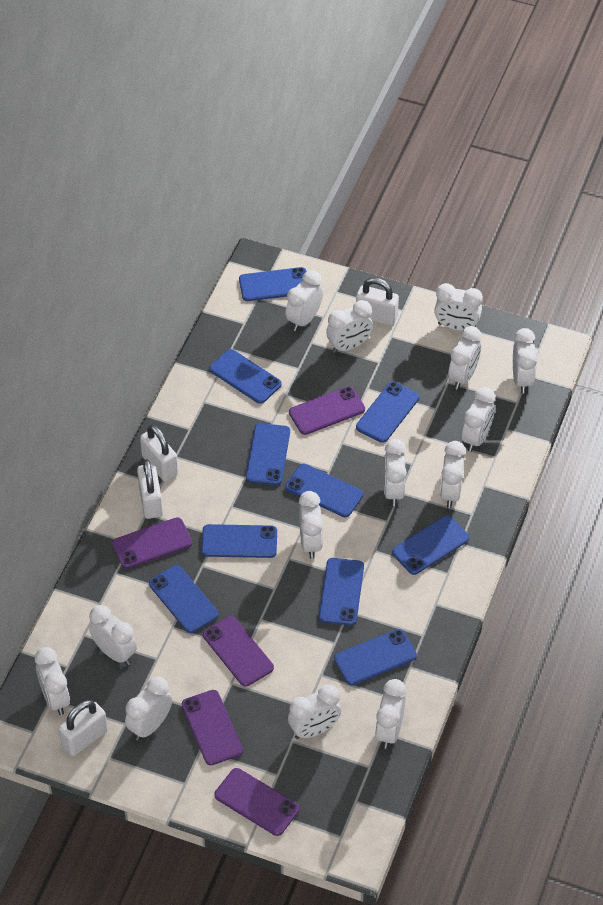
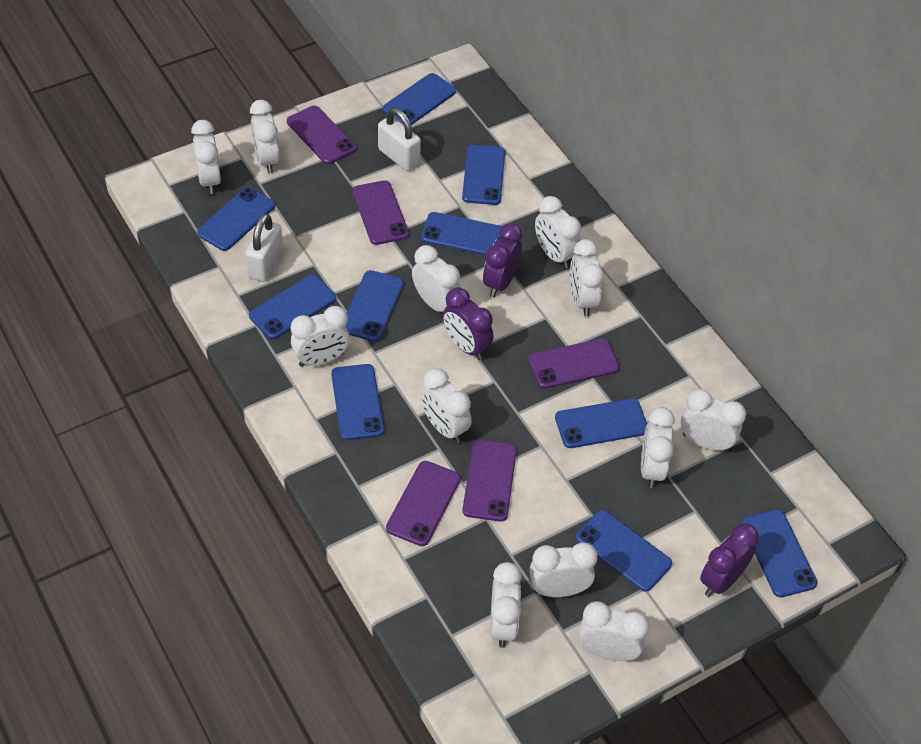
purple clock: 0 -> 3
white clock: 14 -> 12
white padlock: 4 -> 2

